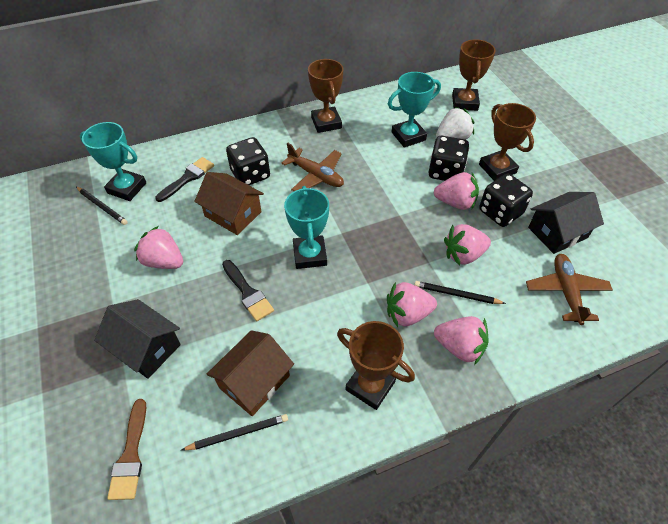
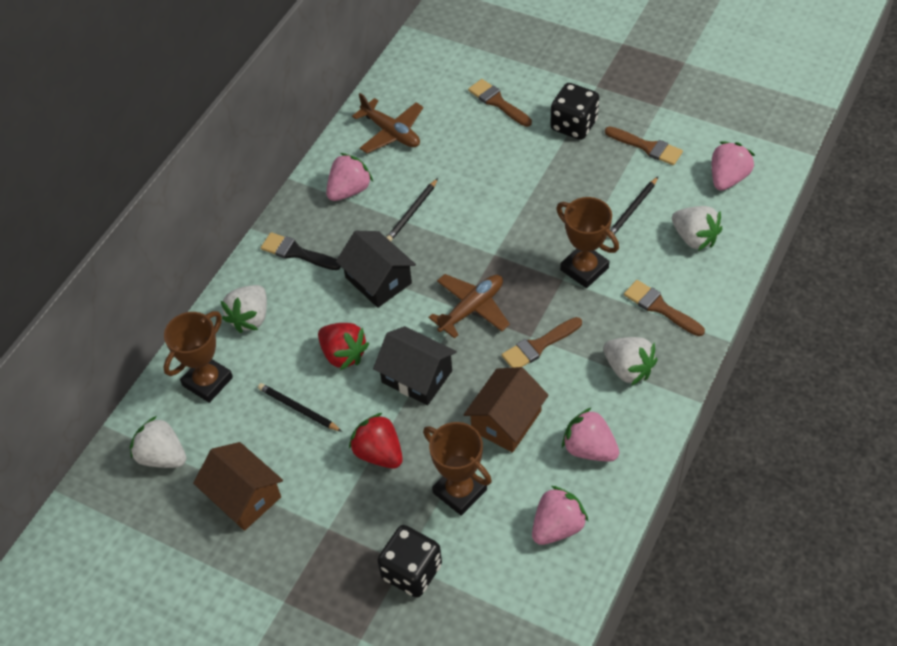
black brush: 2 -> 1
black dice: 3 -> 2
brown brush: 1 -> 4
brown trophy: 4 -> 3
pink strawberry: 5 -> 4
red strawberry: 0 -> 2
turquoise trophy: 3 -> 0
white strawberry: 1 -> 4

